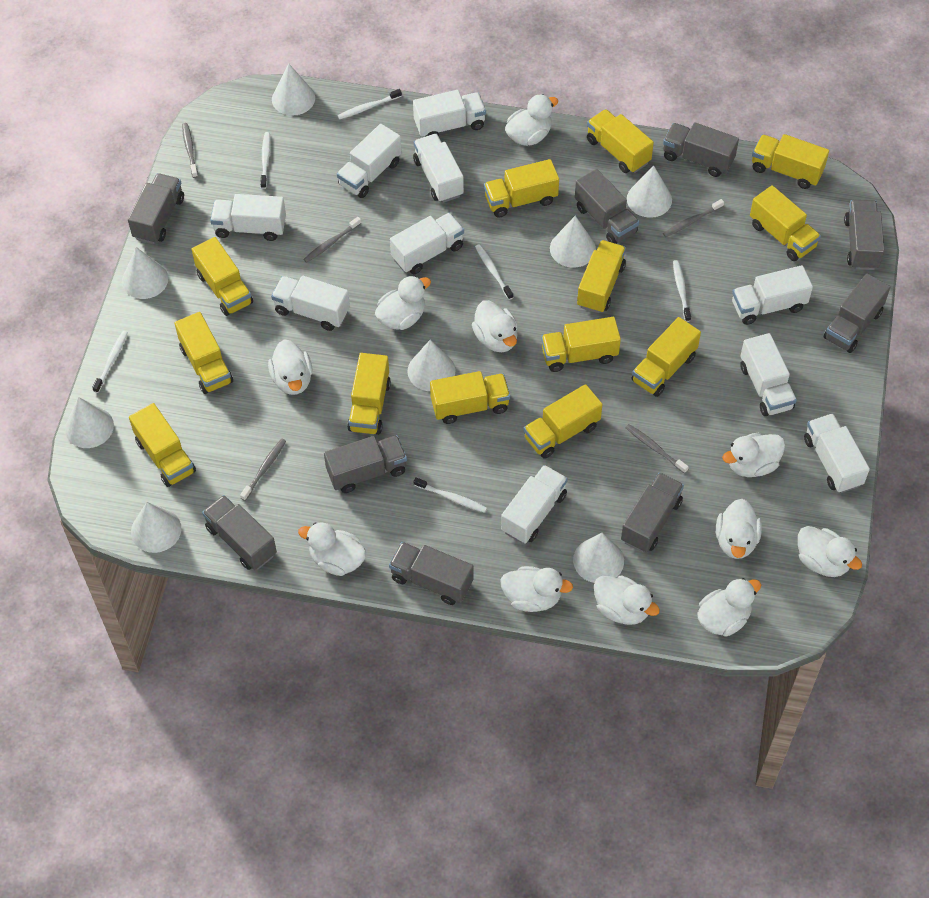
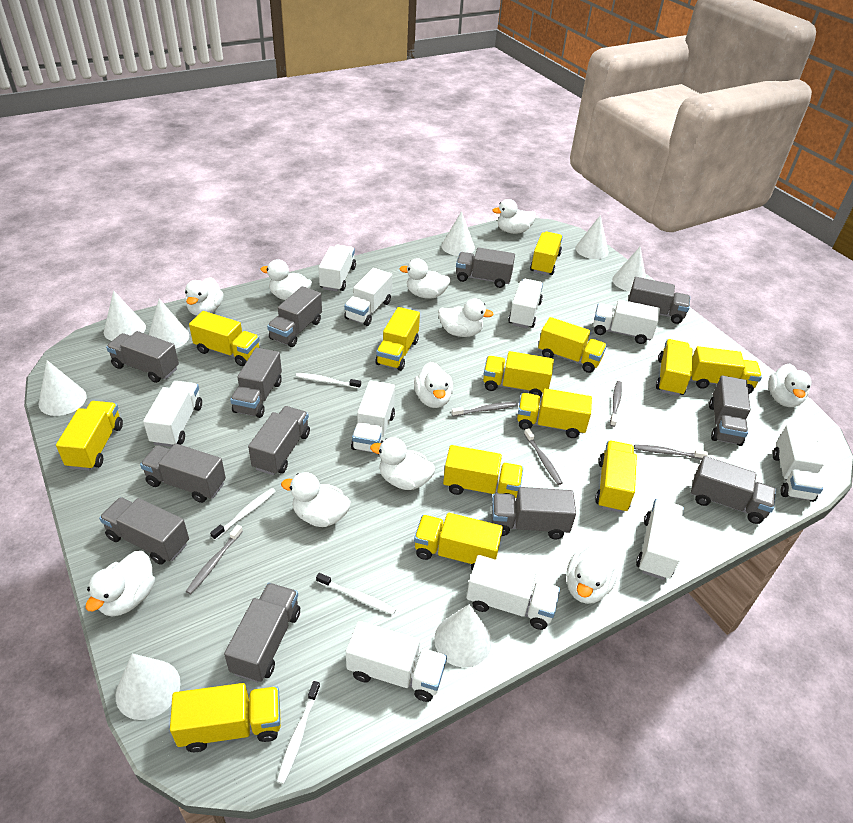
grey truck: 9 -> 12
white toothbrush: 6 -> 4

